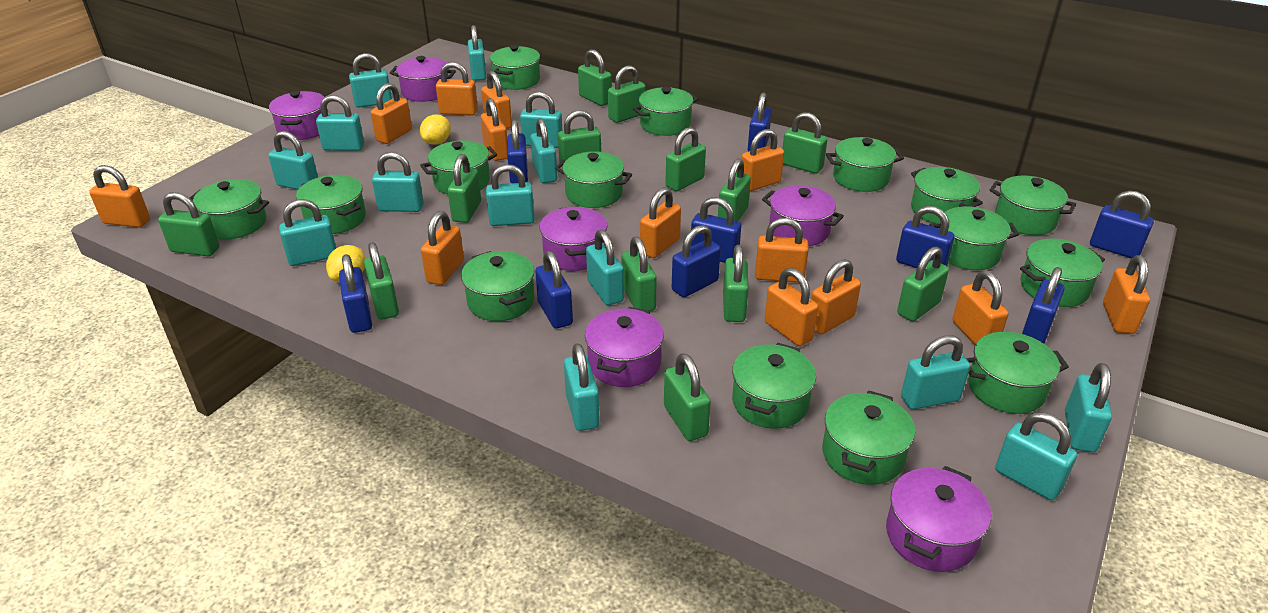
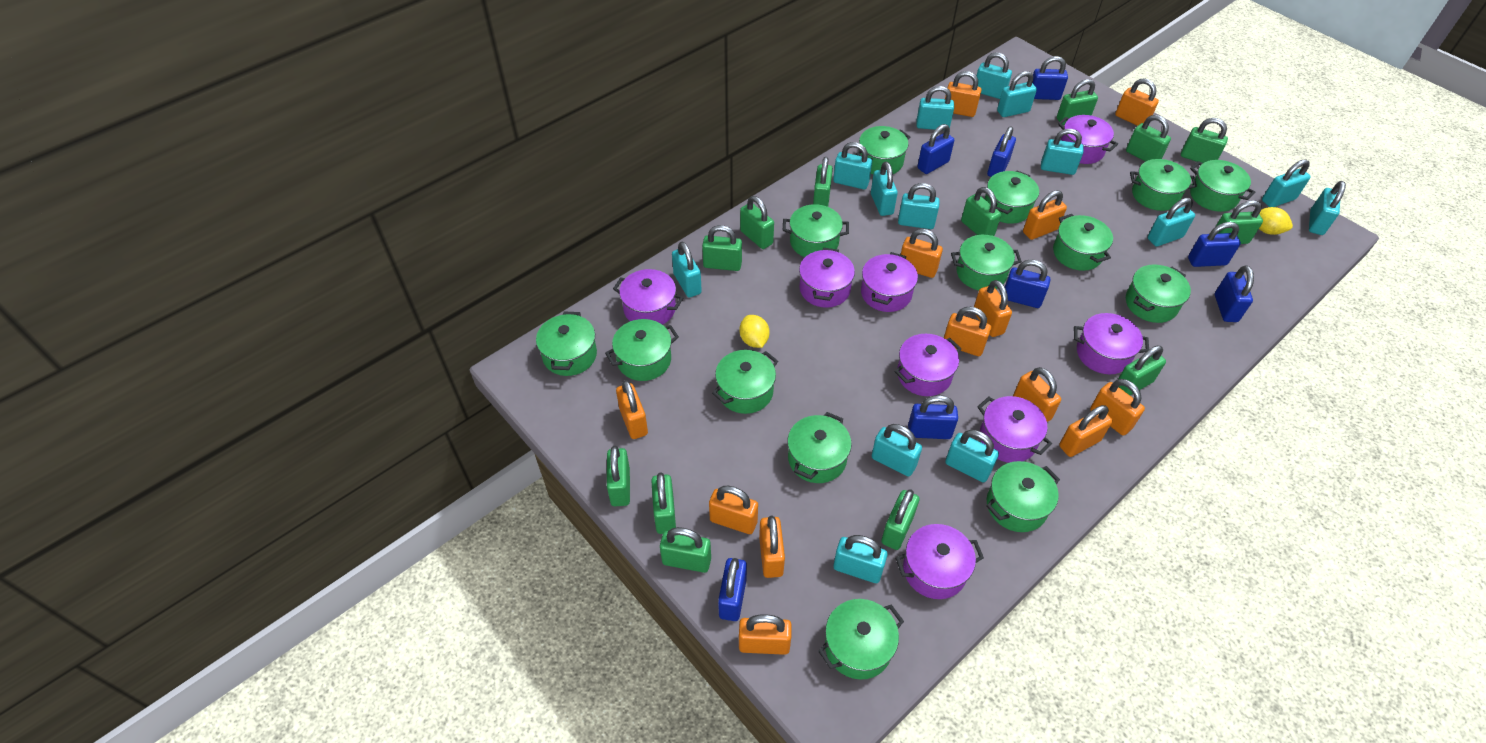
blue padlock: 9 -> 8
green pot: 15 -> 14
purple pot: 6 -> 8

